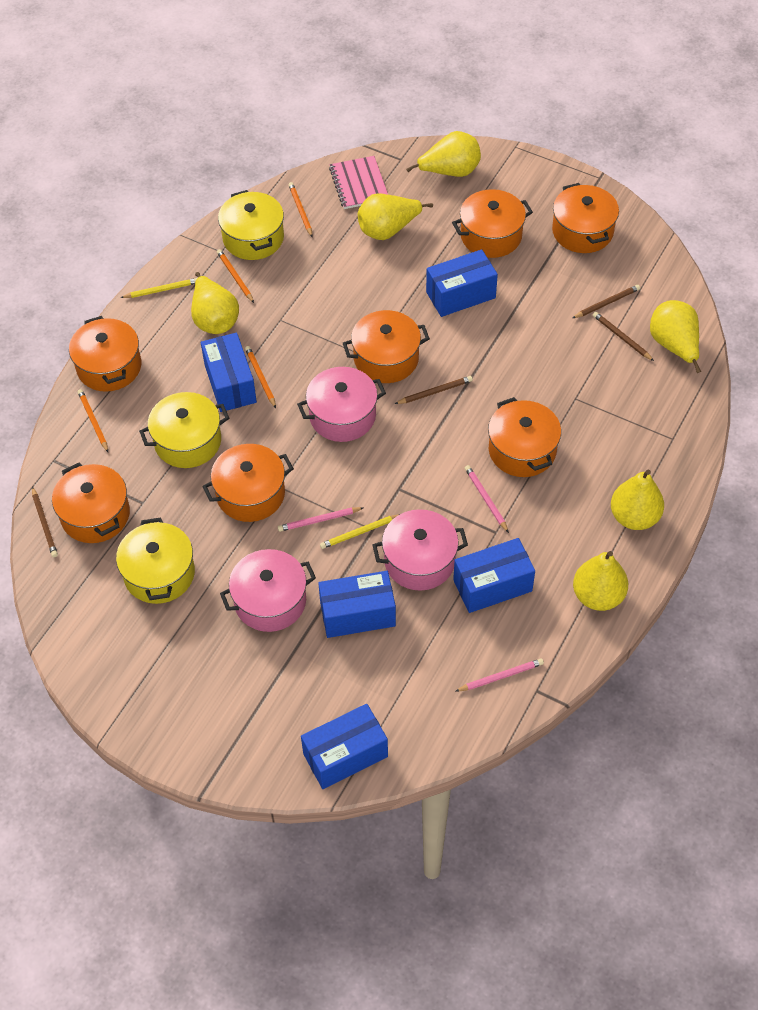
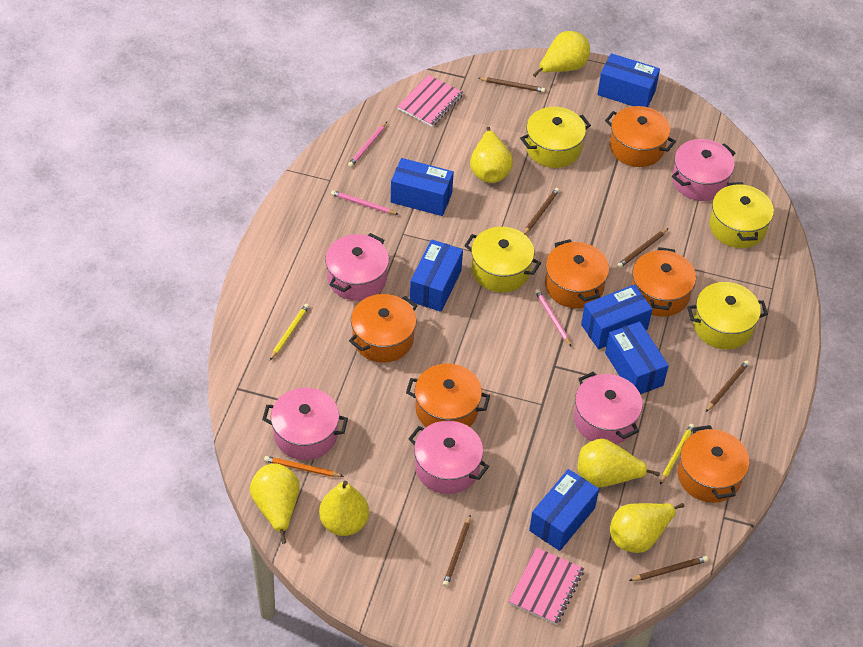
blue box: 5 -> 6
brown pencil: 4 -> 6
orange pencil: 4 -> 1
orange pot: 7 -> 6
pink notebook: 1 -> 2
pink pot: 3 -> 5
yellow pot: 3 -> 4

